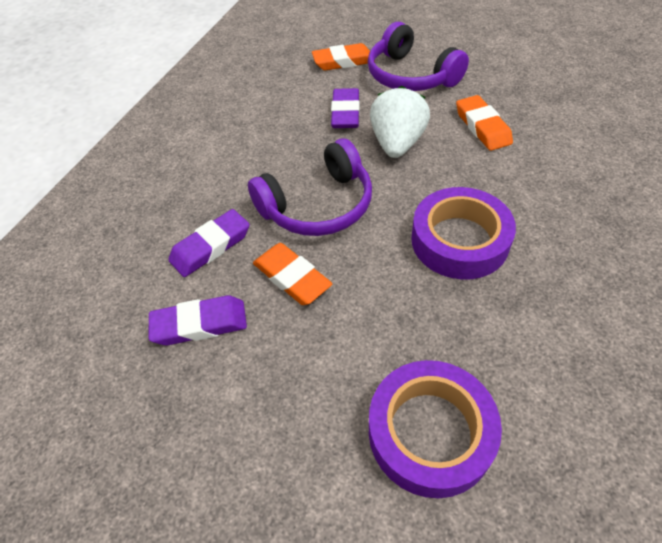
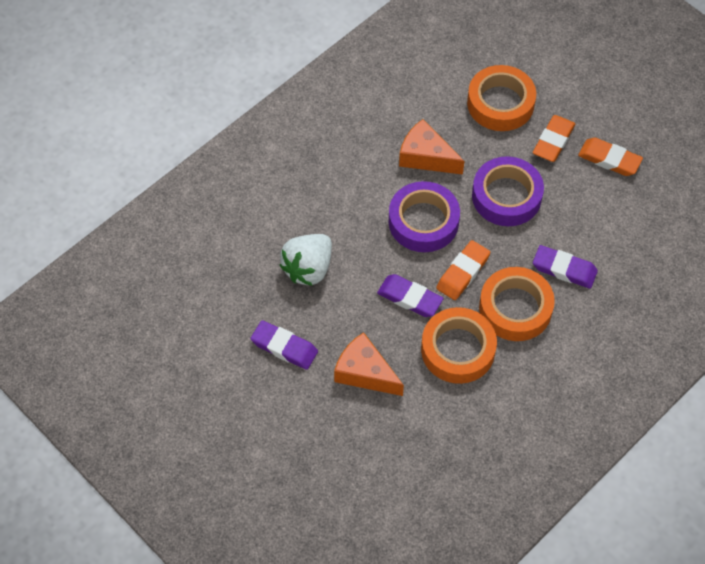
orange cheese: 0 -> 2
orange tape: 0 -> 3
purple headphones: 2 -> 0

